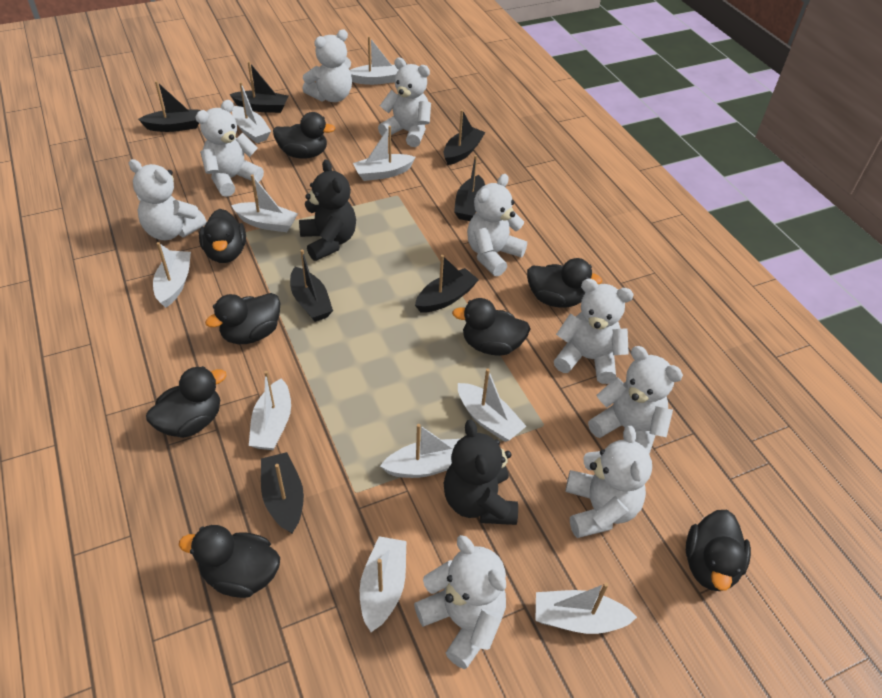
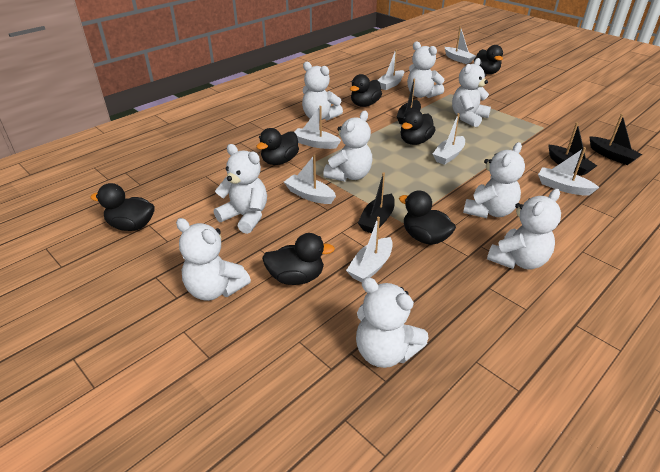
black boat: 7 -> 4
black duck: 8 -> 7
black teddy bear: 2 -> 0
white boat: 10 -> 7

